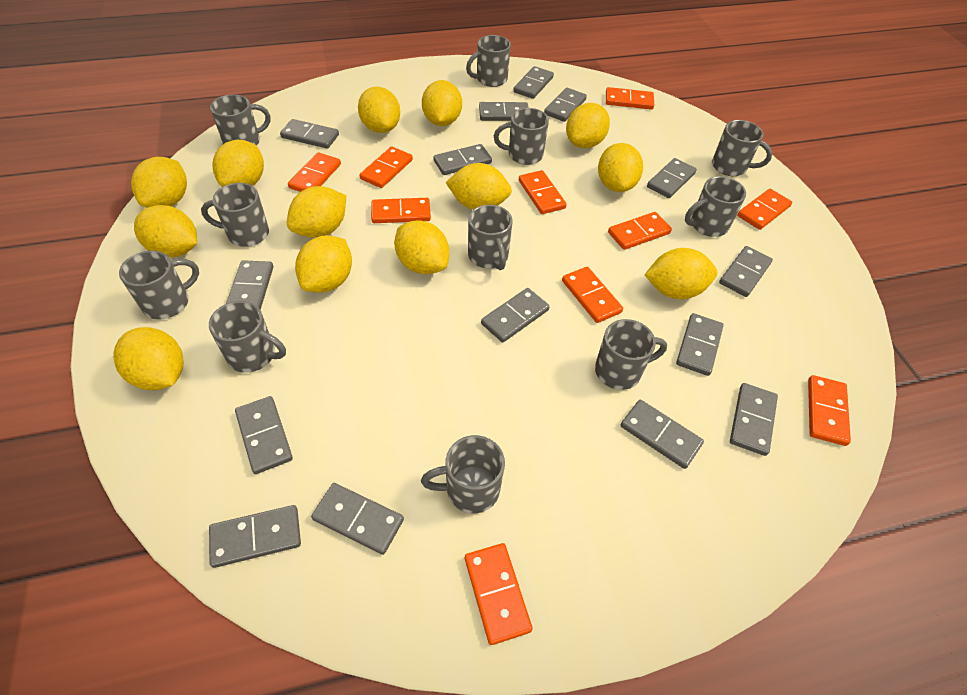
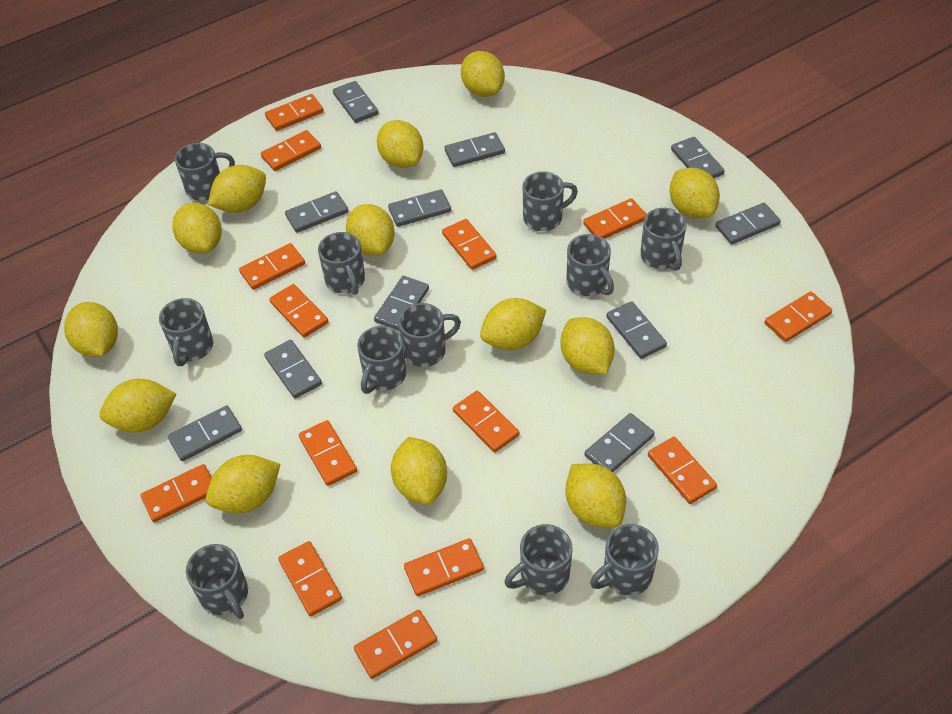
grey domino: 15 -> 11
orange domino: 10 -> 14

